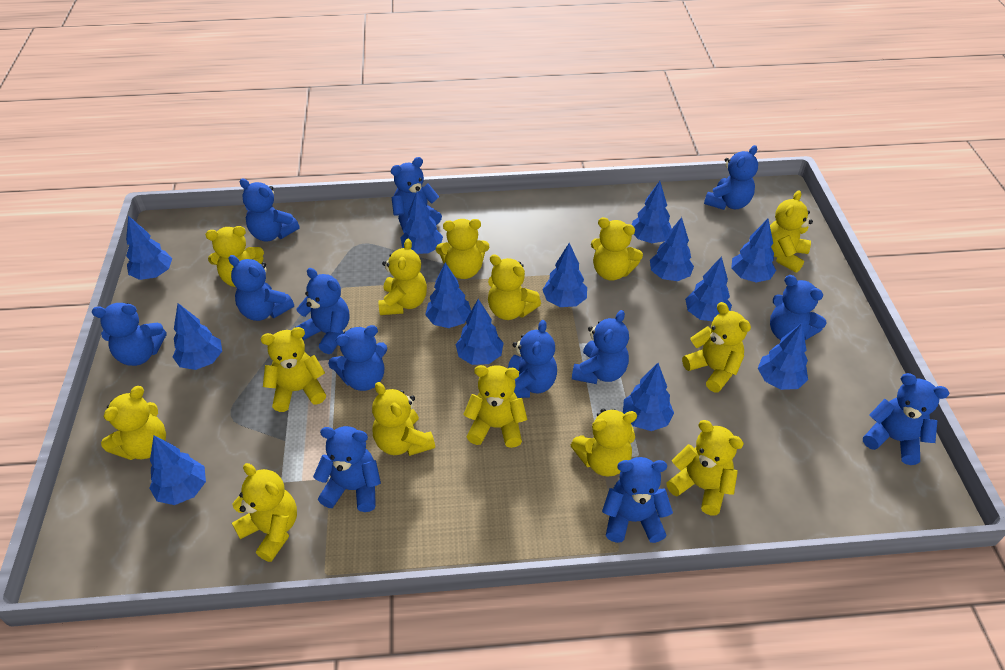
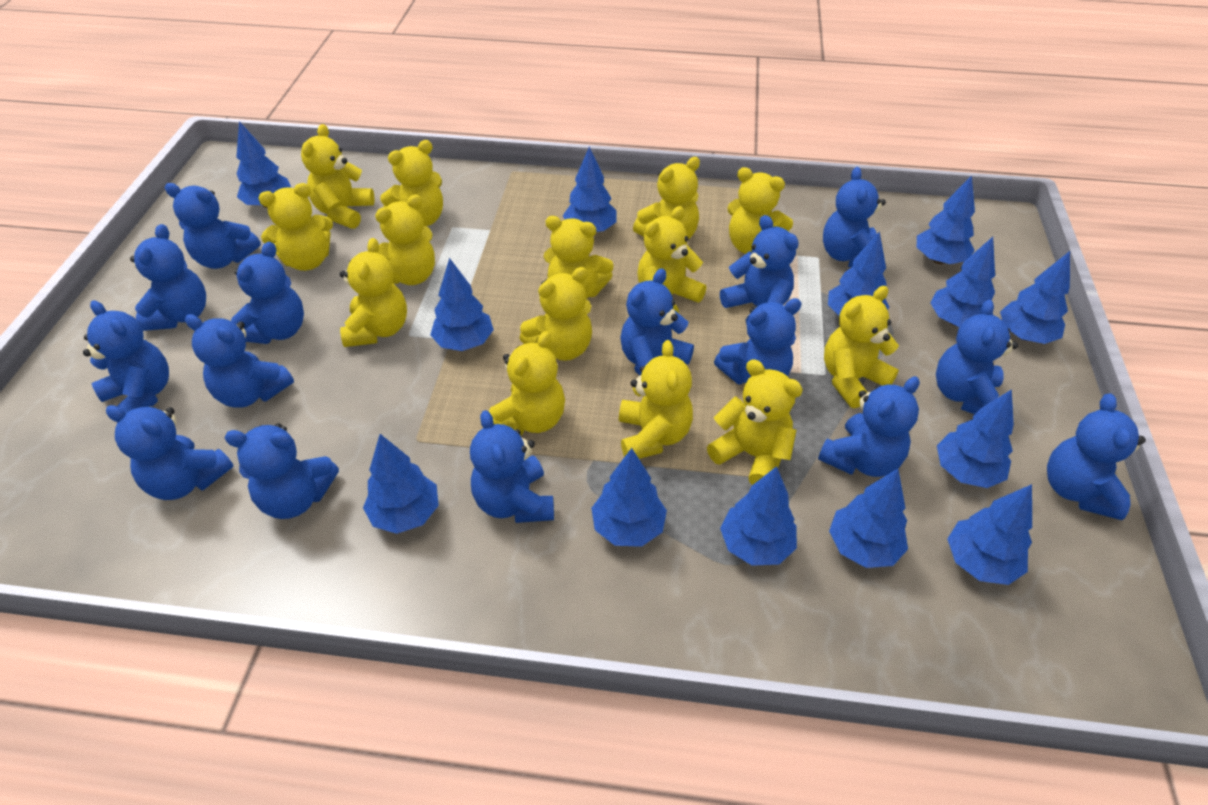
blue teddy bear: 13 -> 15

